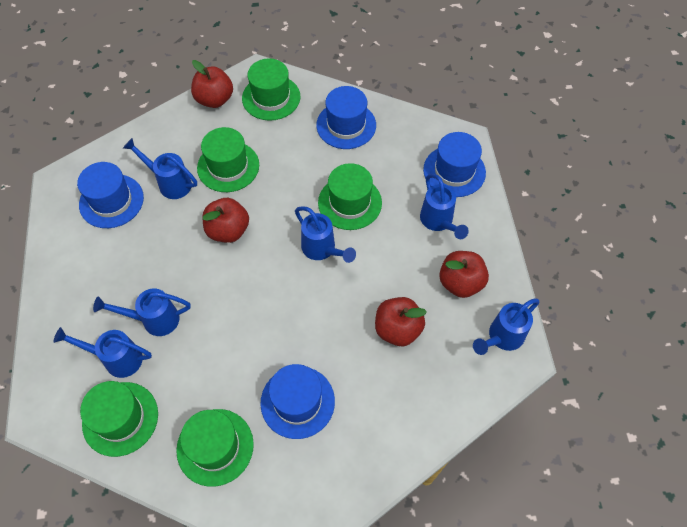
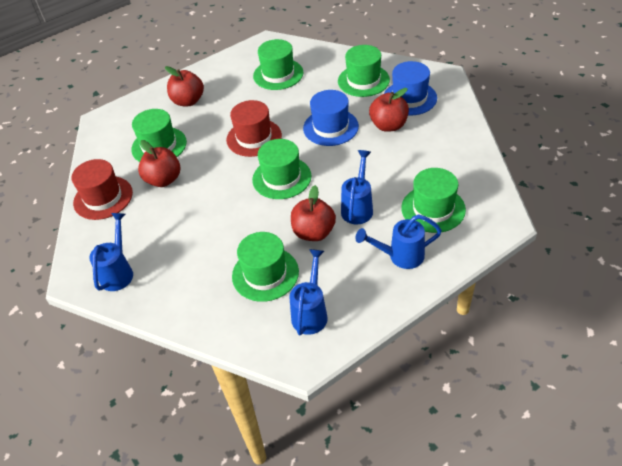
blue hat: 4 -> 2
blue watering can: 6 -> 4
green hat: 5 -> 6
red hat: 0 -> 2

